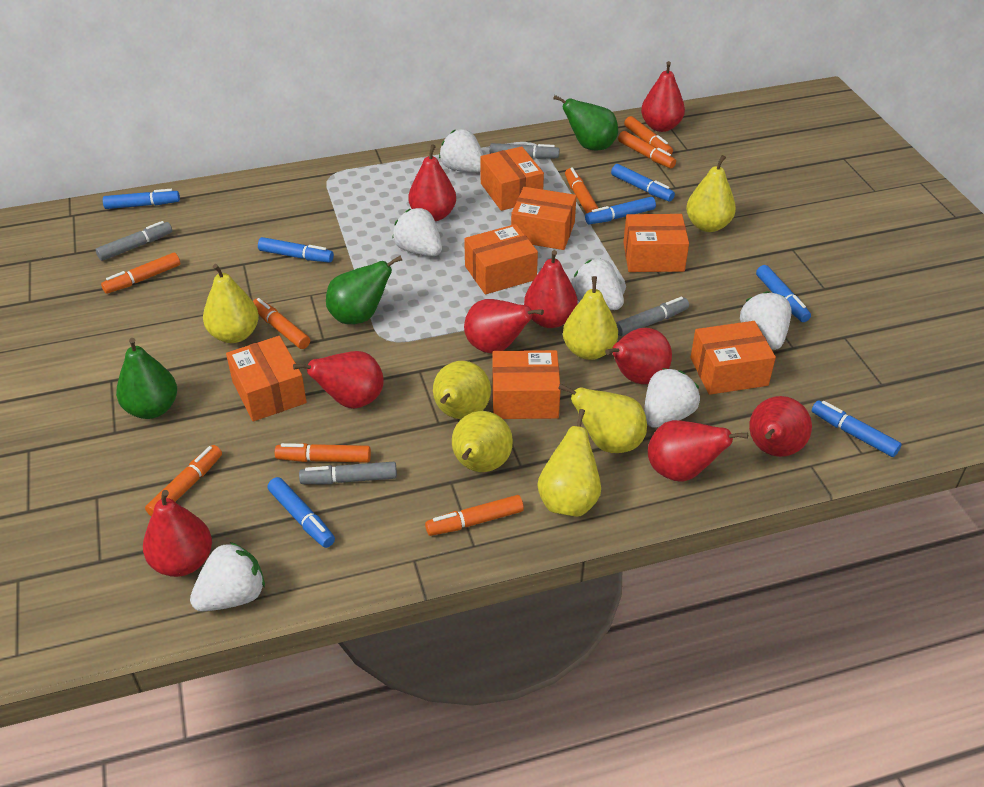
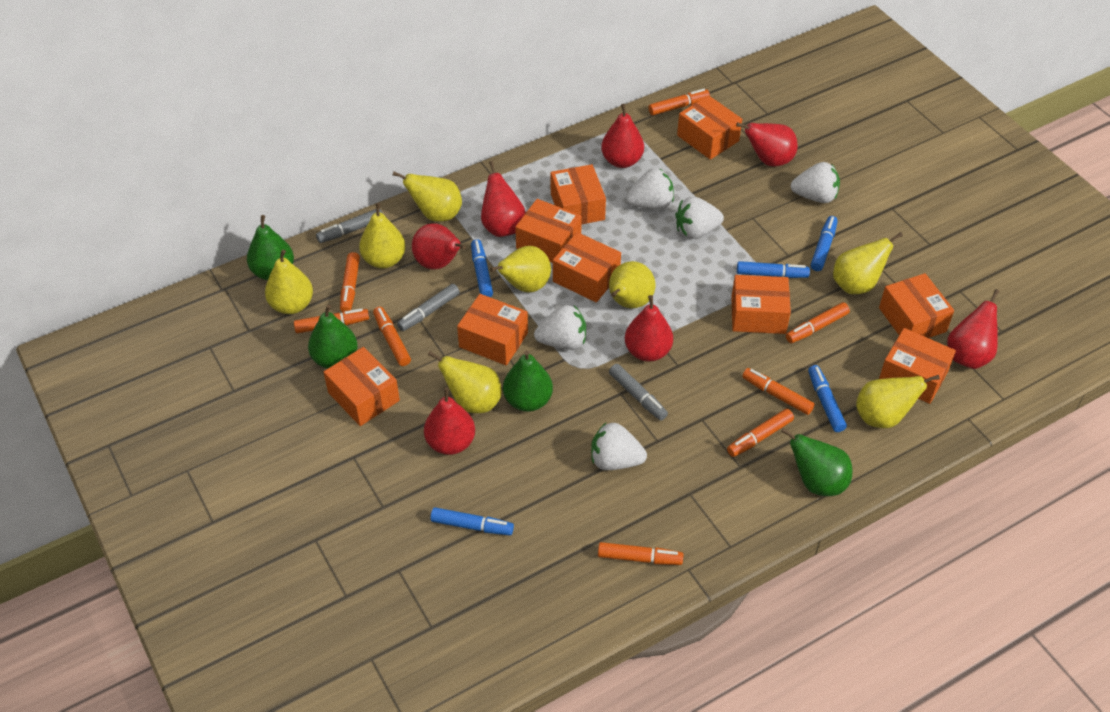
blue marker: 7 -> 5
green pear: 3 -> 4
grey marker: 4 -> 3
orange box: 7 -> 9
red pear: 9 -> 7
white strawberry: 6 -> 5
yellow pear: 7 -> 8

